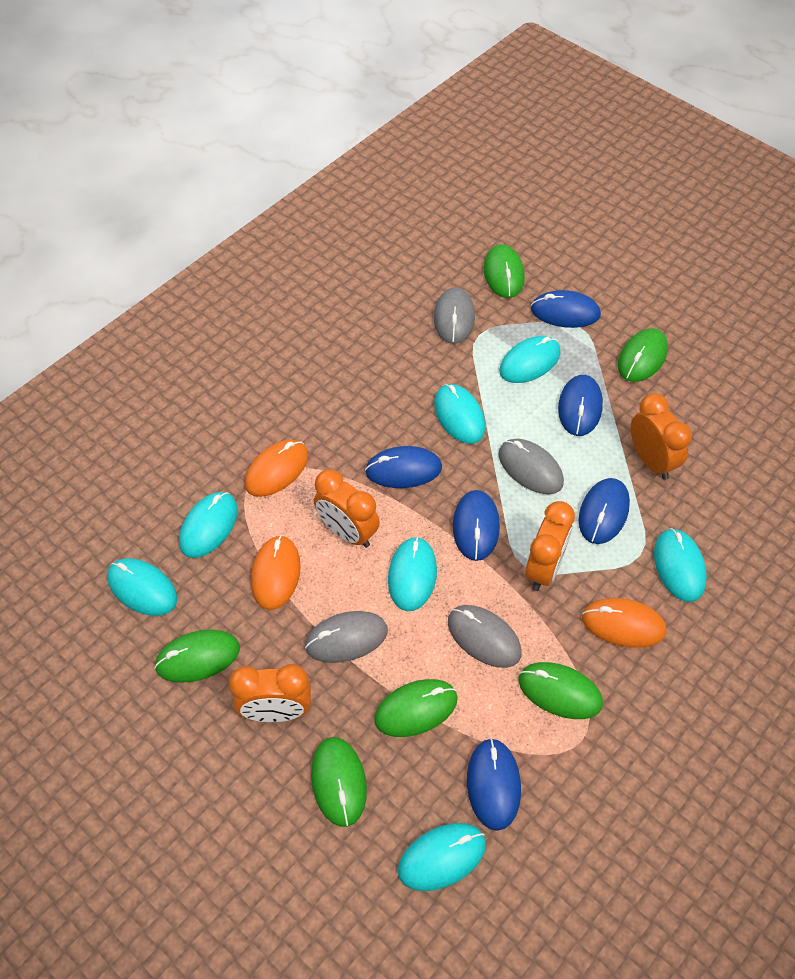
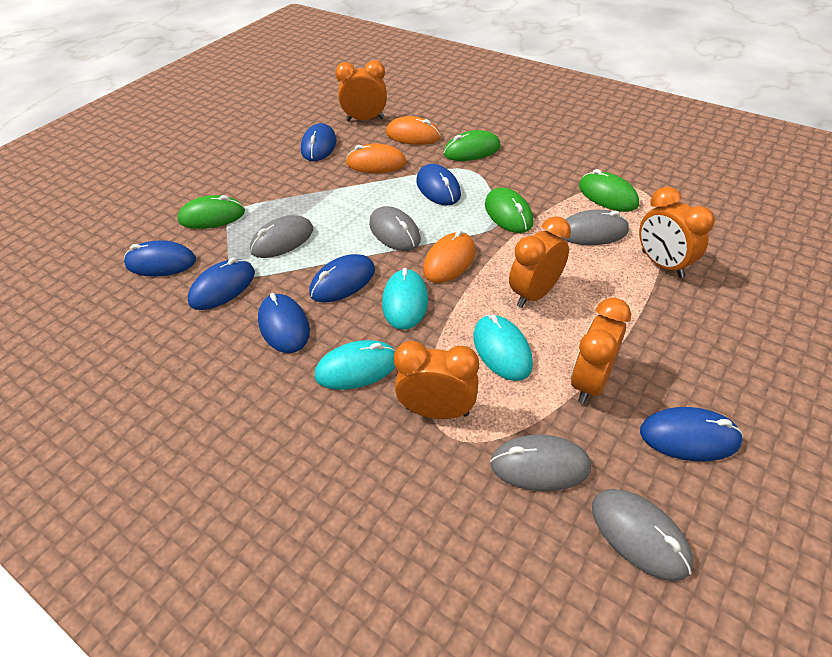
blue mouse: 6 -> 7
green mouse: 6 -> 4
grey mouse: 4 -> 5
orange clock: 4 -> 5
turquoise mouse: 7 -> 3

